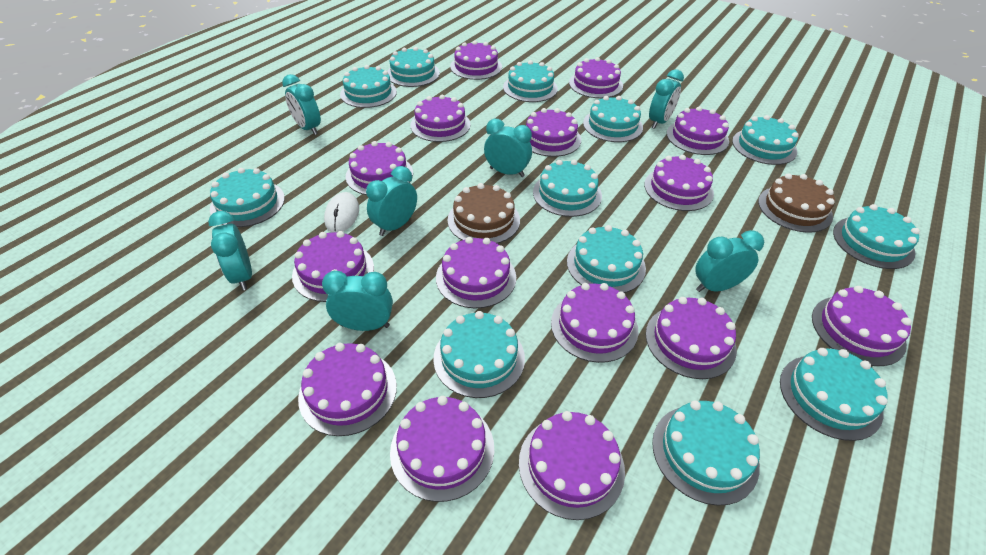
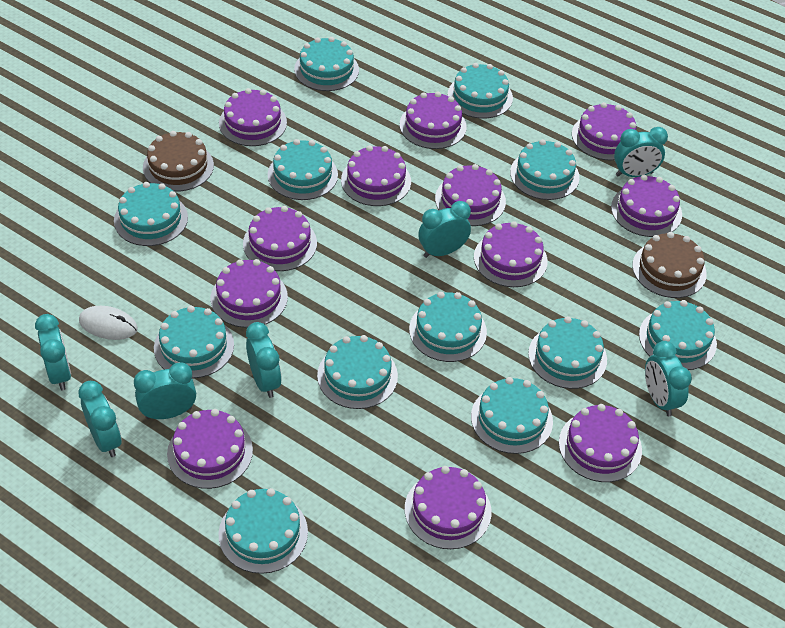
purple cake: 15 -> 12

